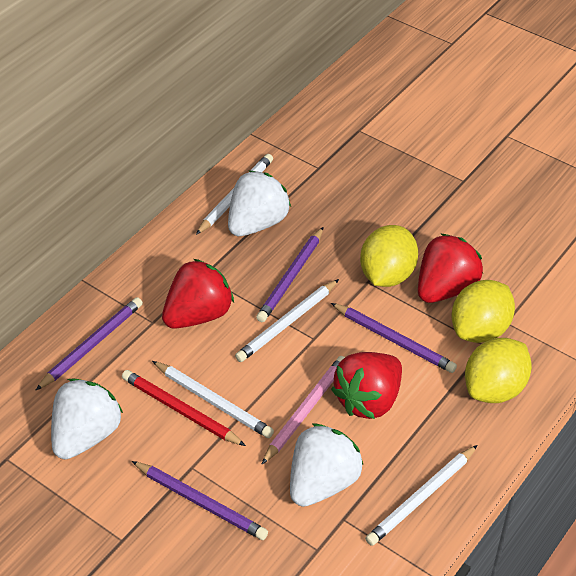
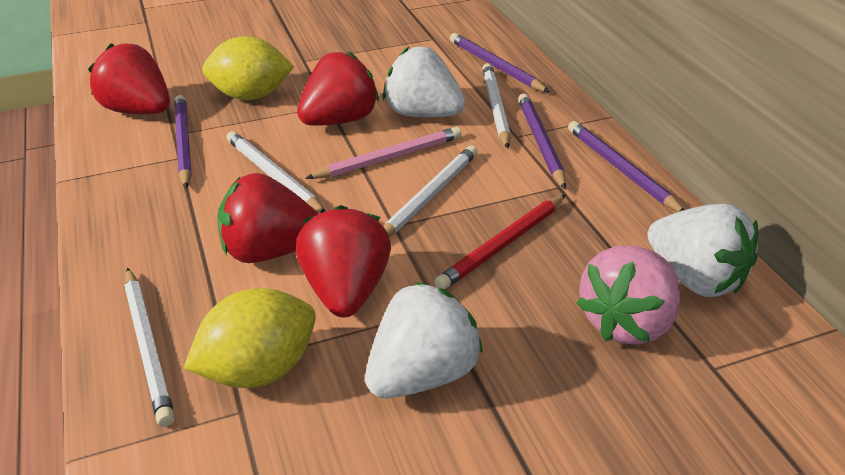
pink strawberry: 0 -> 1
red strawberry: 3 -> 4
yellow lemon: 3 -> 2

